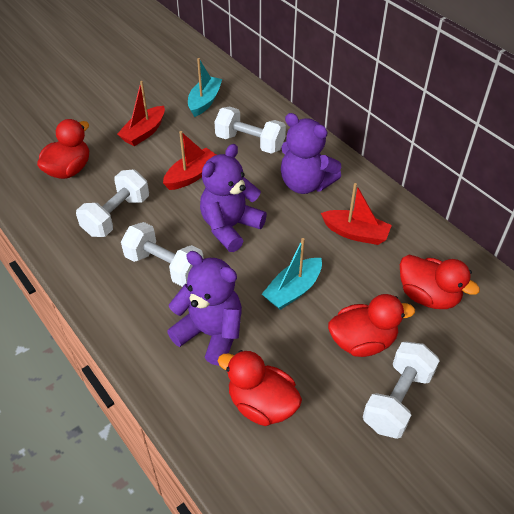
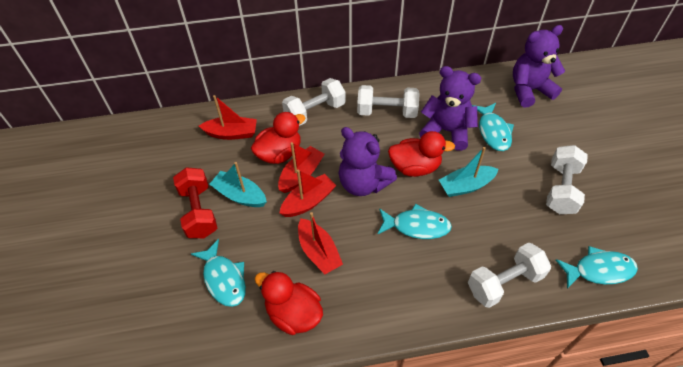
red boat: 3 -> 4
red duck: 4 -> 3
red dumbbell: 0 -> 1
turquoise fish: 0 -> 4

